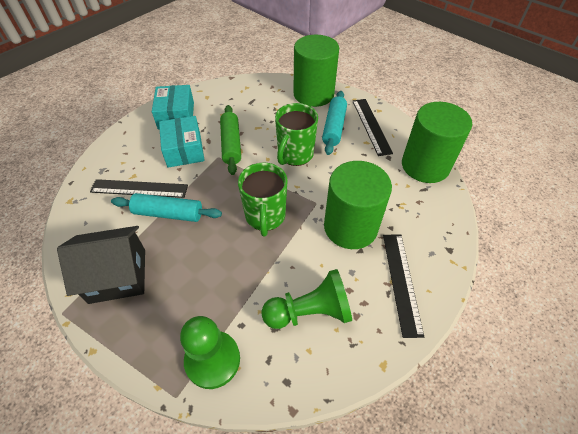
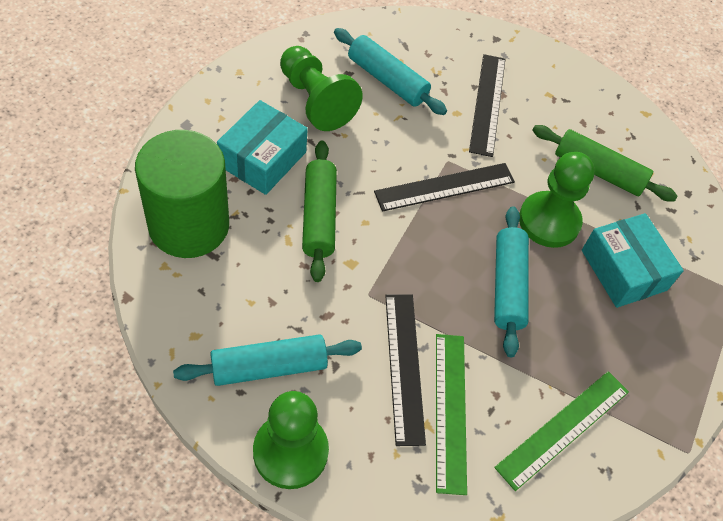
black house: 1 -> 0
green cylinder: 3 -> 1
green mug: 2 -> 0
green pawn: 2 -> 3
green rolling pin: 1 -> 2
green ruler: 0 -> 2
turquoise rolling pin: 2 -> 3

